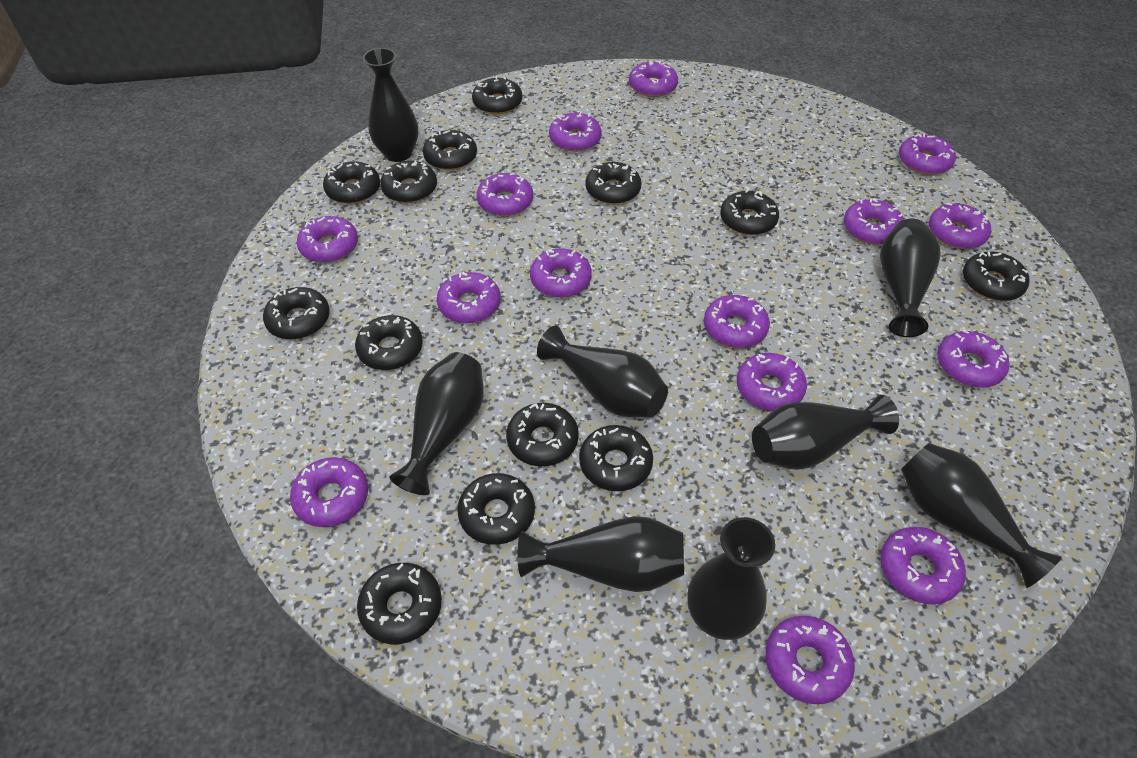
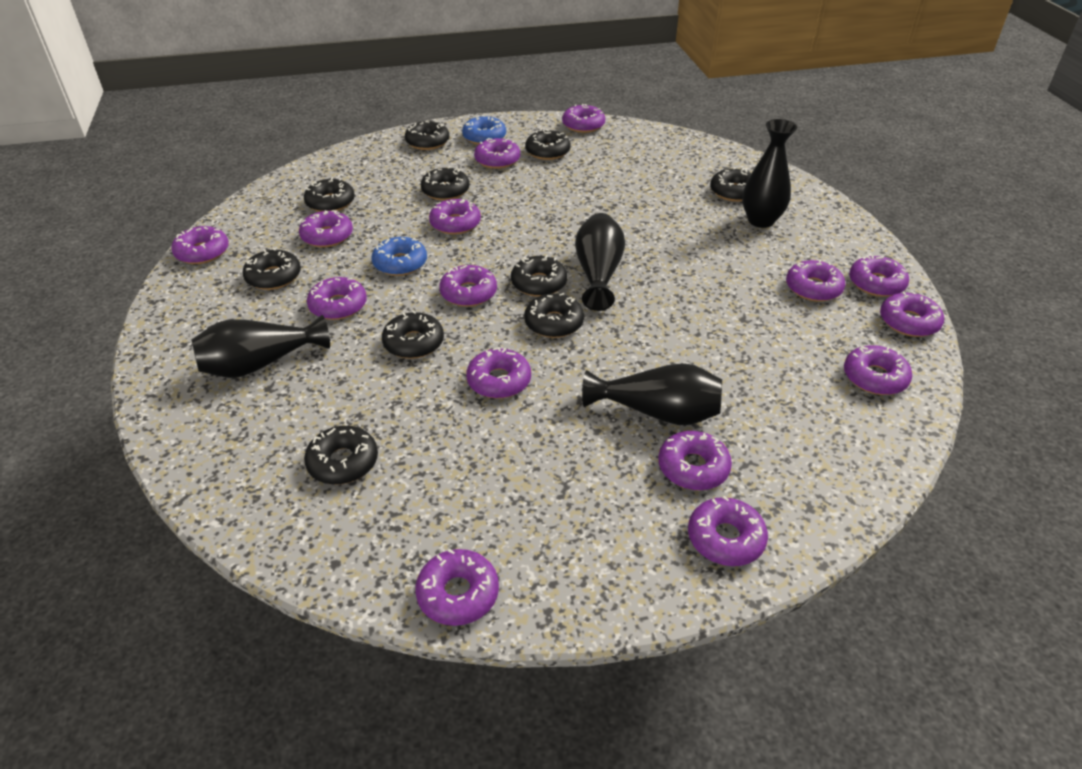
black donut: 13 -> 10
black vase: 8 -> 4
blue donut: 0 -> 2

